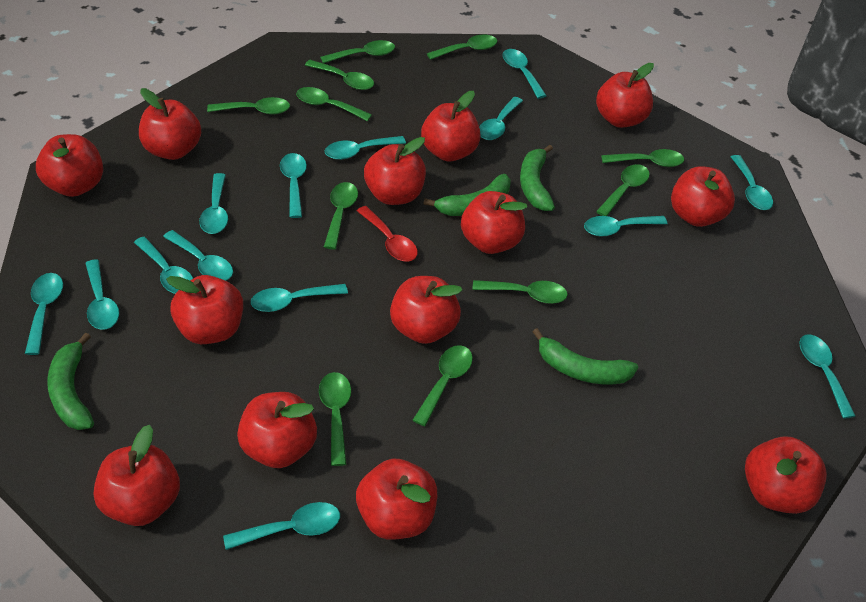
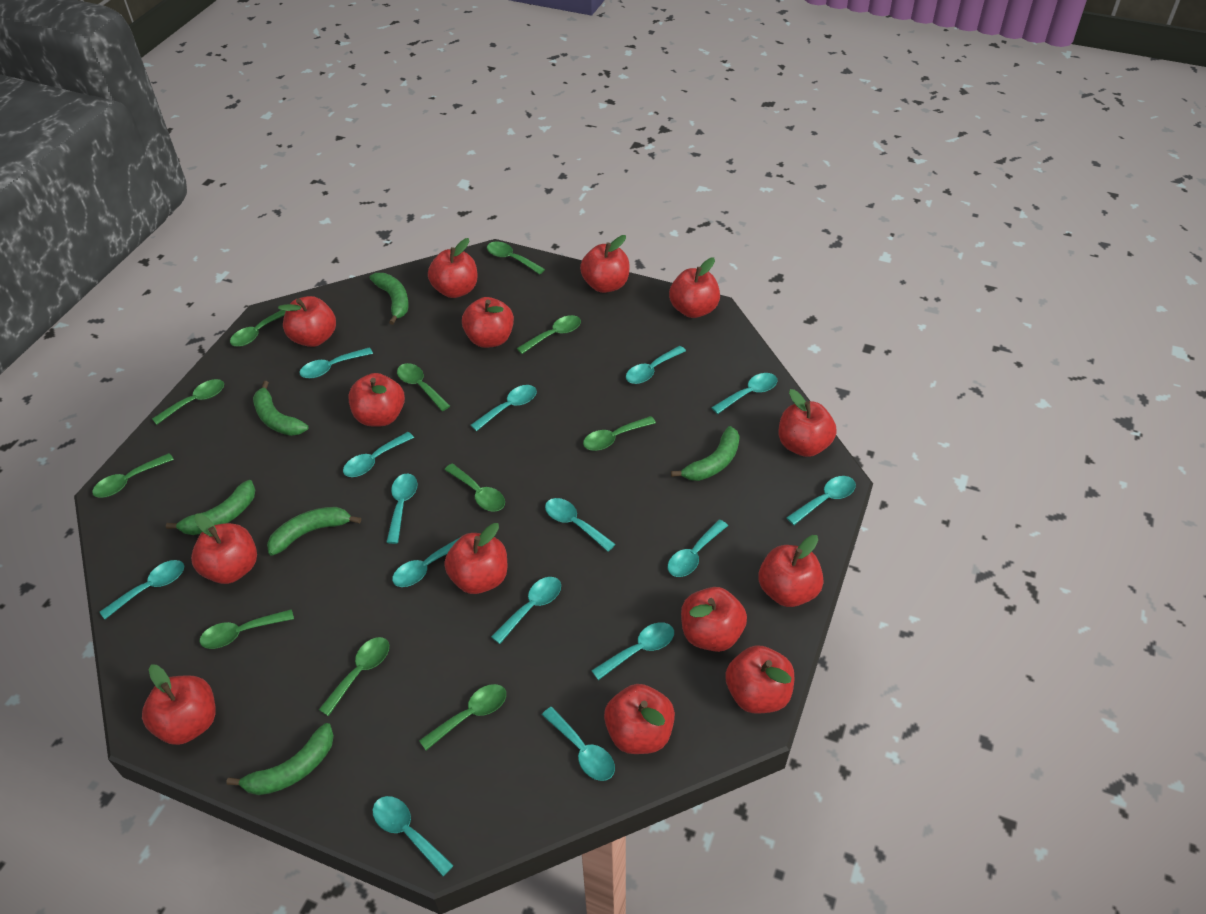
green banana: 4 -> 6
red apple: 13 -> 14
red spoon: 1 -> 0
turquoise spoon: 14 -> 15

